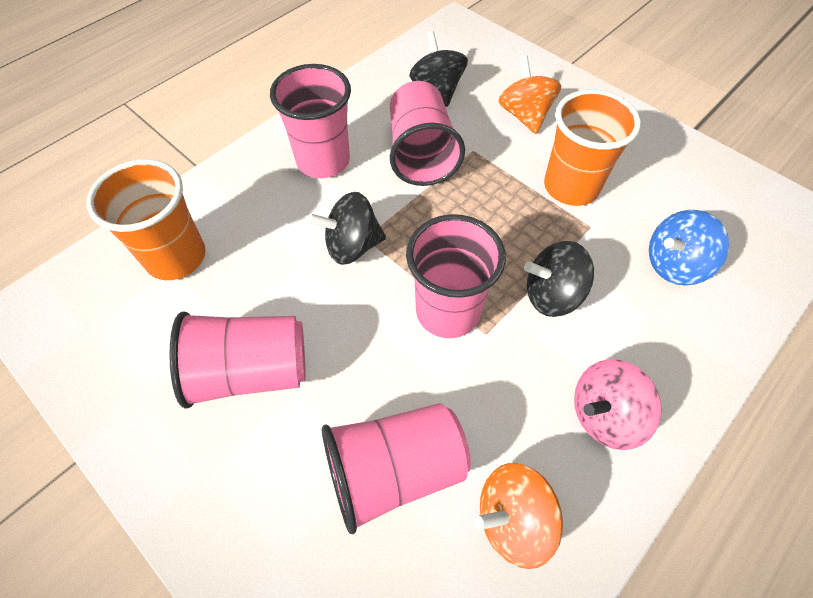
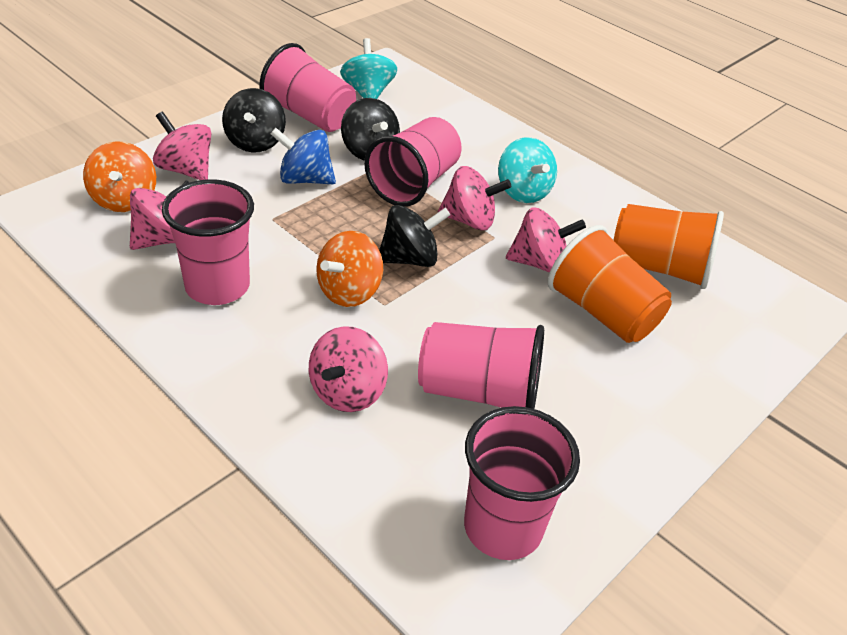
pink spinning top: 1 -> 5
turquoise spinning top: 0 -> 2

